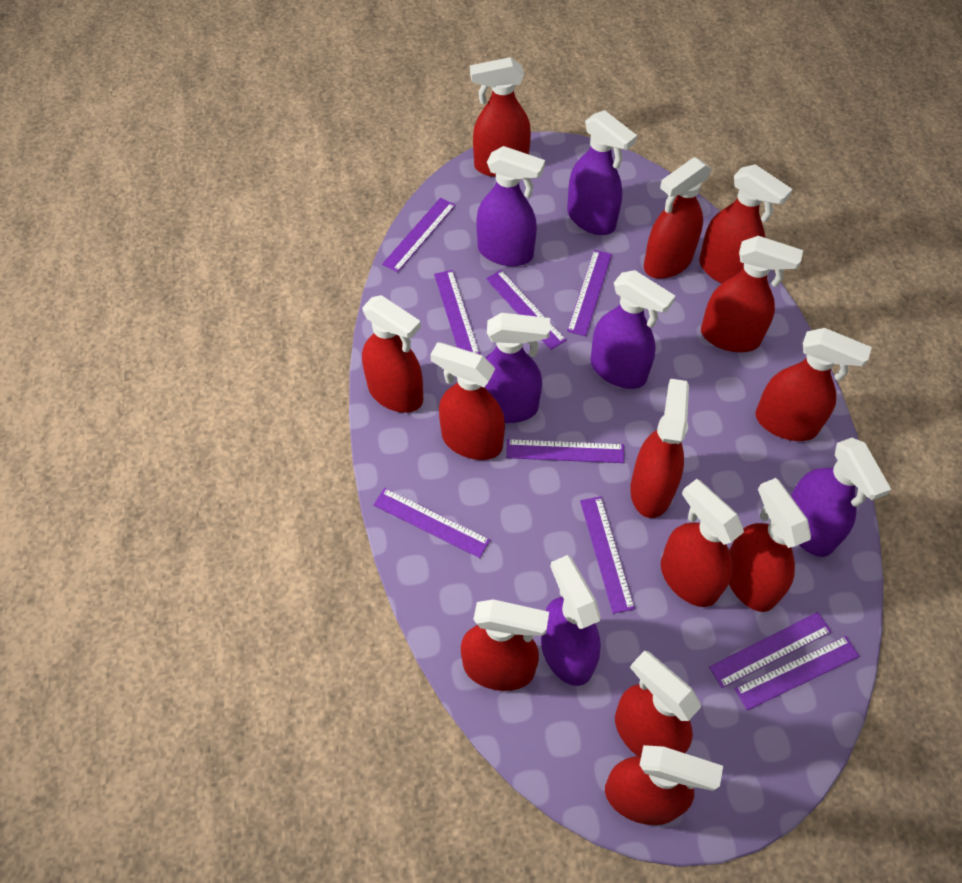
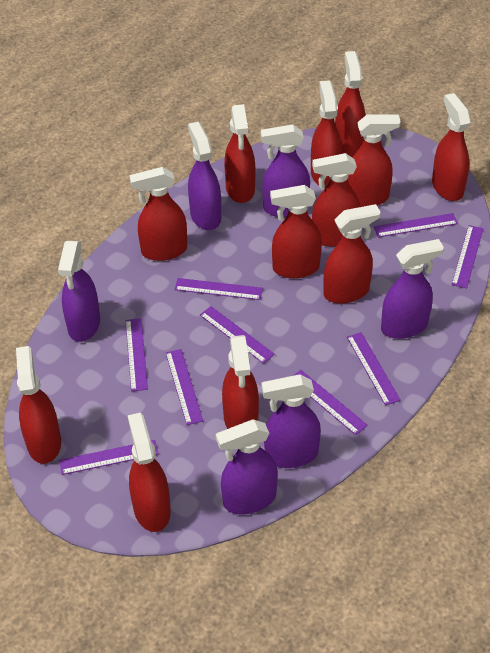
red spray bottle: 13 -> 12

